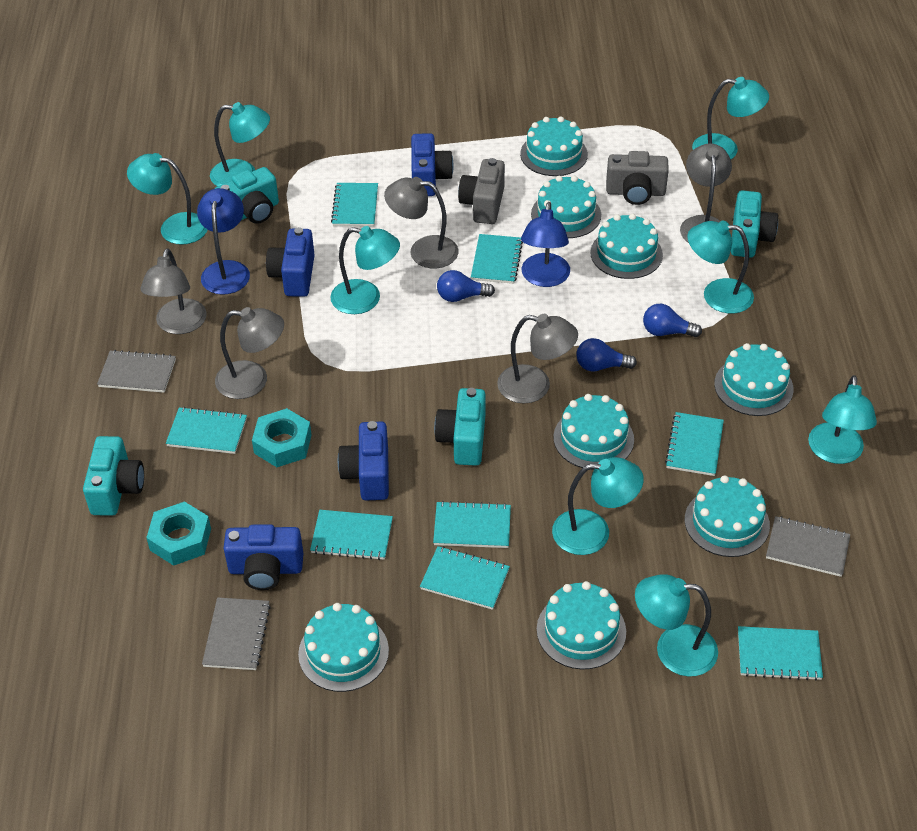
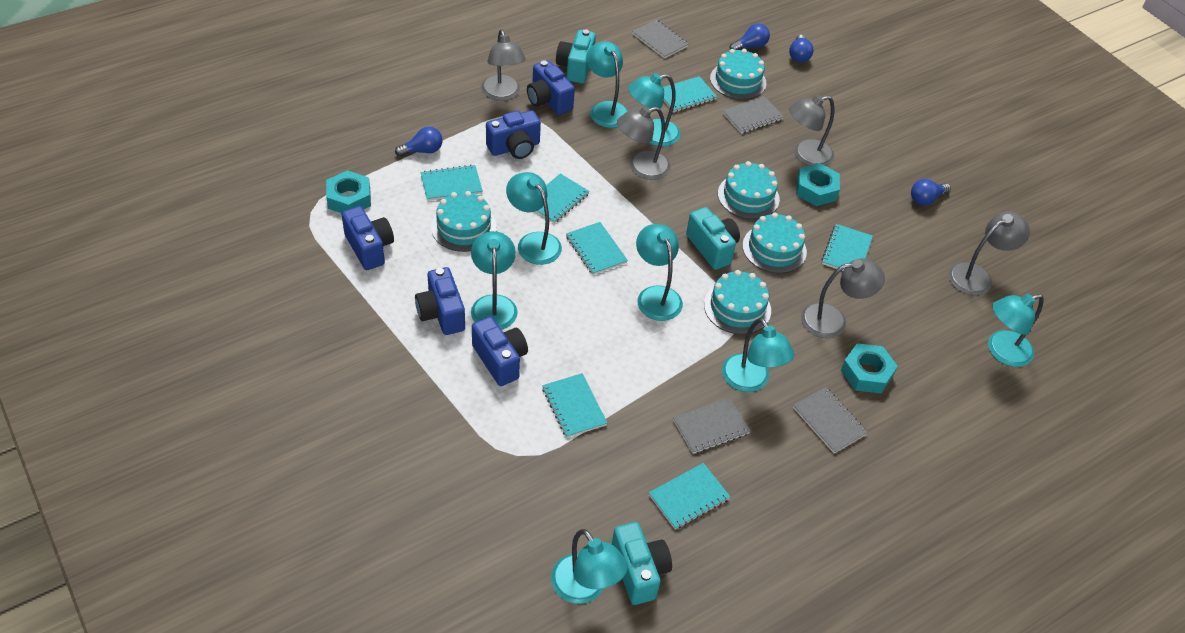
blue camera: 4 -> 5
blue lamp: 2 -> 0
blue light bulb: 3 -> 4
grey camera: 2 -> 0
grey notebook: 3 -> 4
turquoise cake: 8 -> 5
turquoise camera: 4 -> 3
turquoise notebook: 8 -> 7
turquoise nut: 2 -> 3

